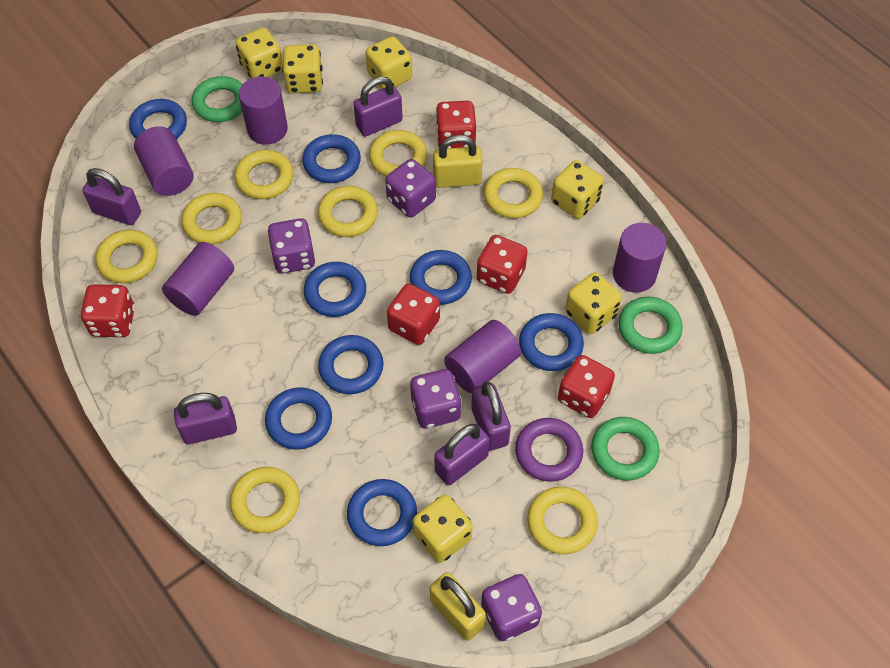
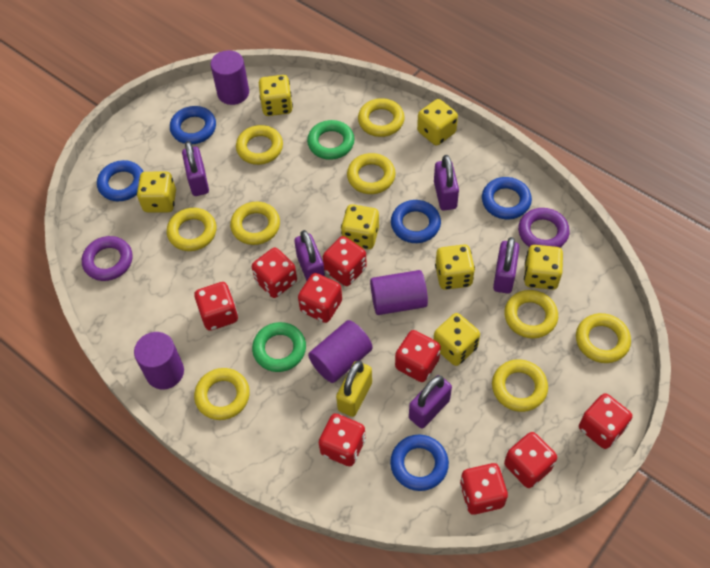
blue ring: 8 -> 5
green ring: 3 -> 2
purple cylinder: 5 -> 4
purple dice: 4 -> 0
purple ring: 1 -> 2
red dice: 5 -> 9
yellow dice: 6 -> 7
yellow padlock: 2 -> 1
yellow ring: 8 -> 9

